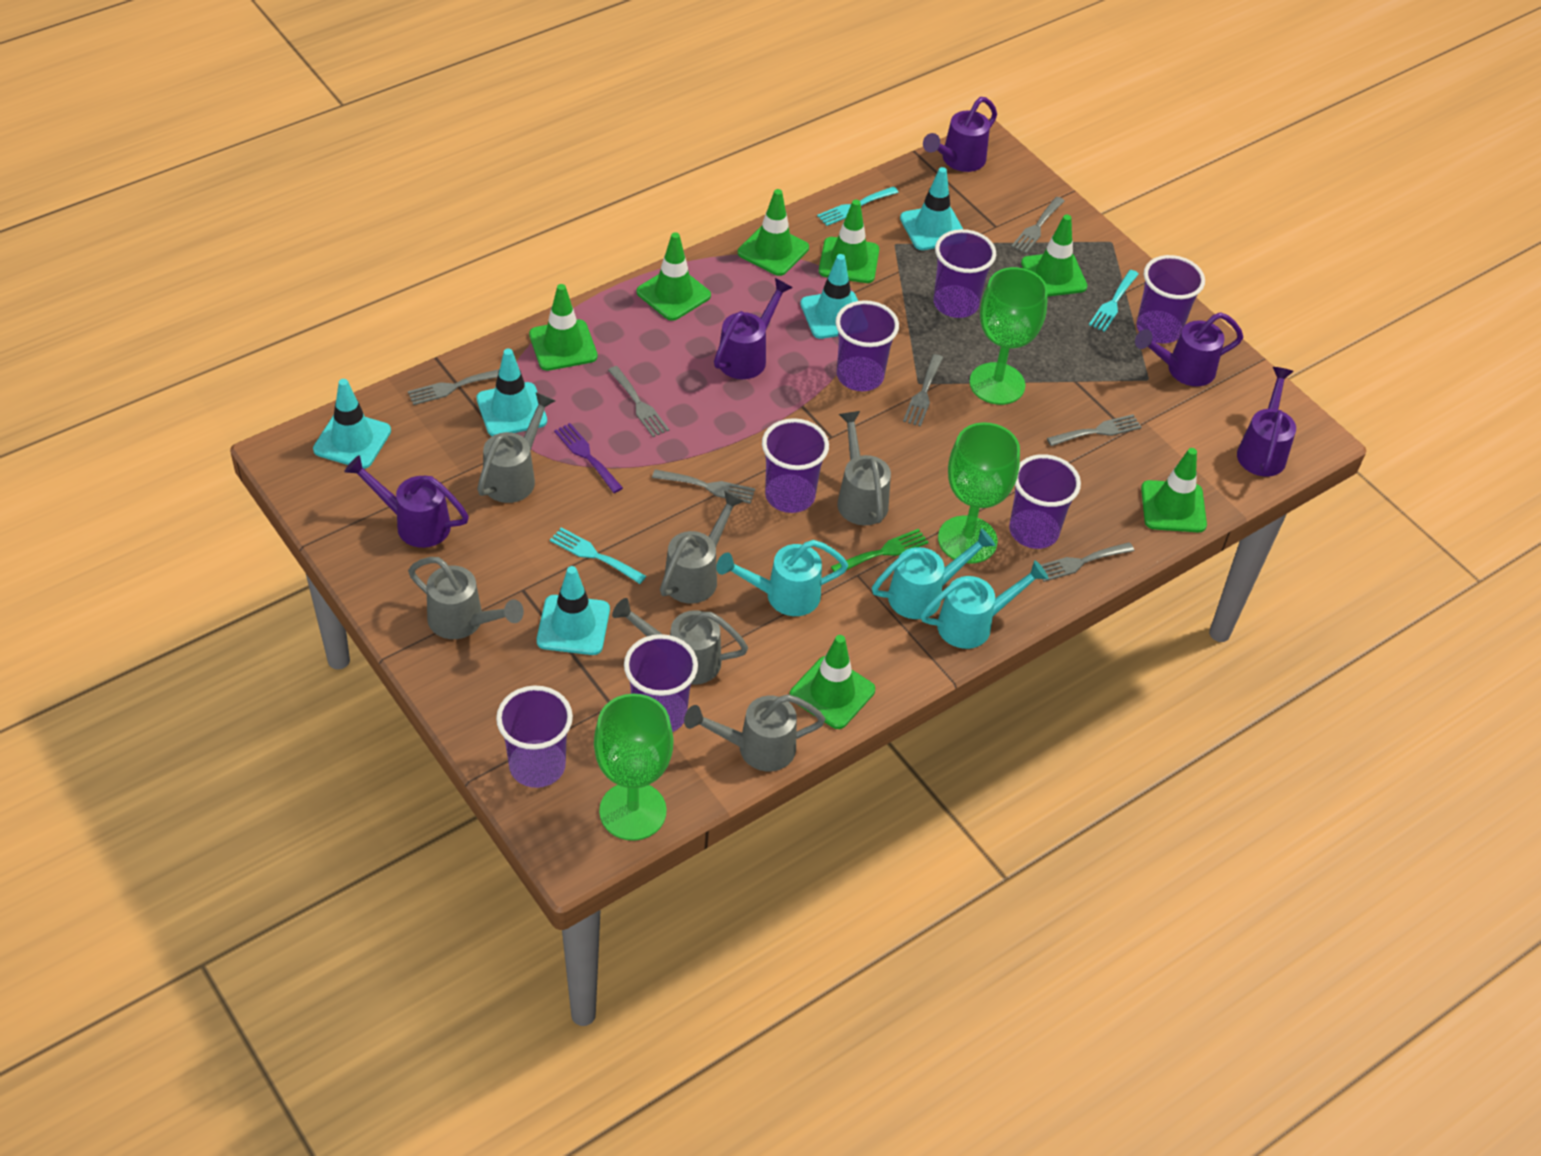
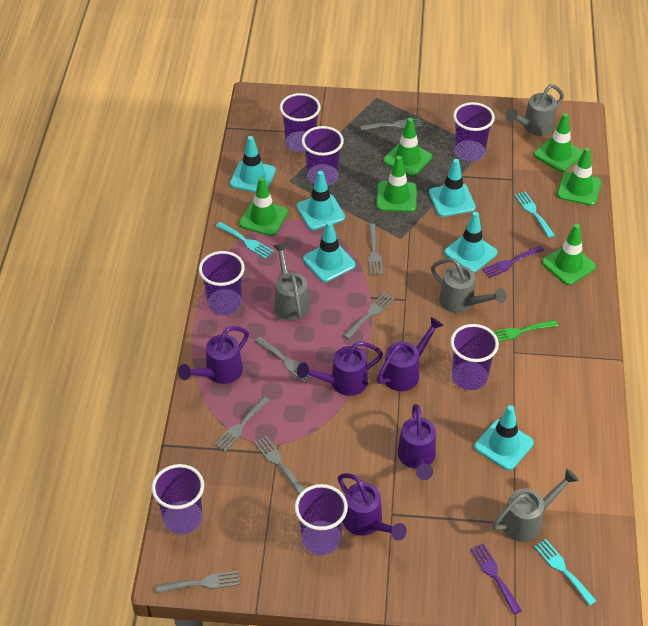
green goblet: 3 -> 0
green traffic cone: 7 -> 6
grey watering can: 6 -> 4
purple fork: 1 -> 2
turquoise traffic cone: 5 -> 6
turquoise watering can: 3 -> 0

